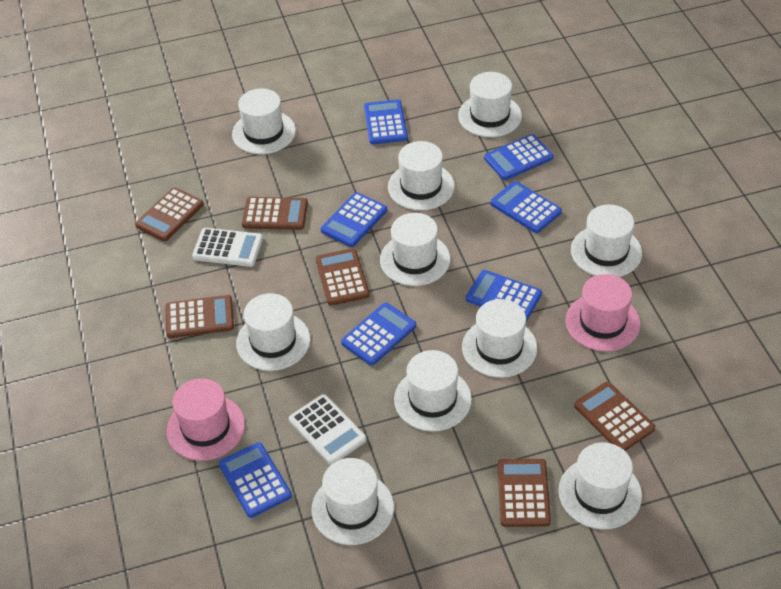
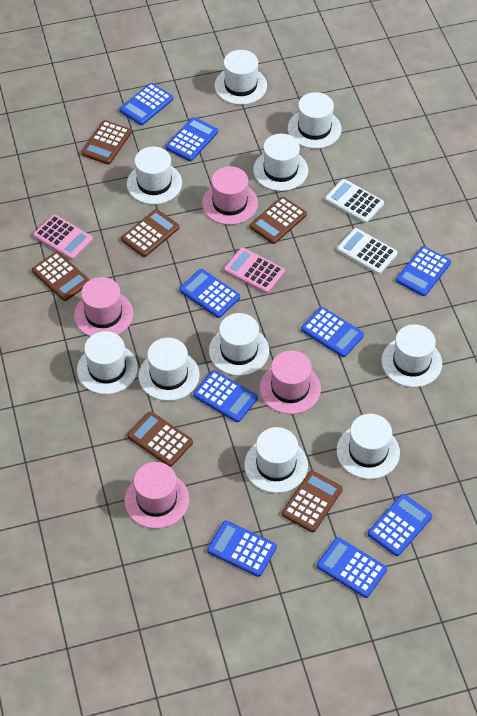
blue calculator: 7 -> 9
pink calculator: 0 -> 2
pink hat: 2 -> 4

